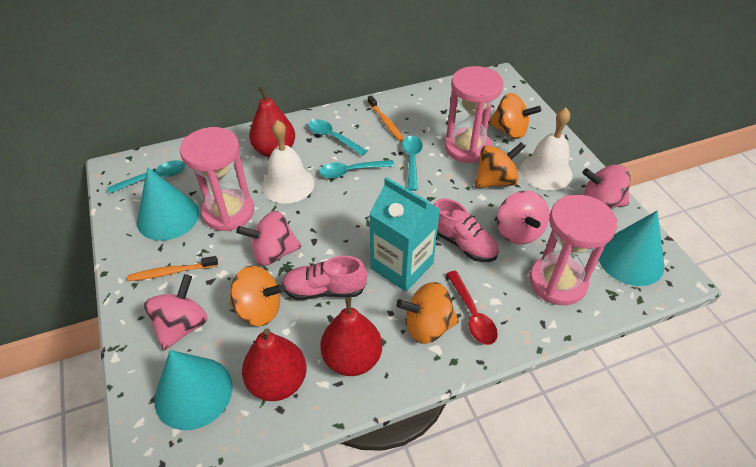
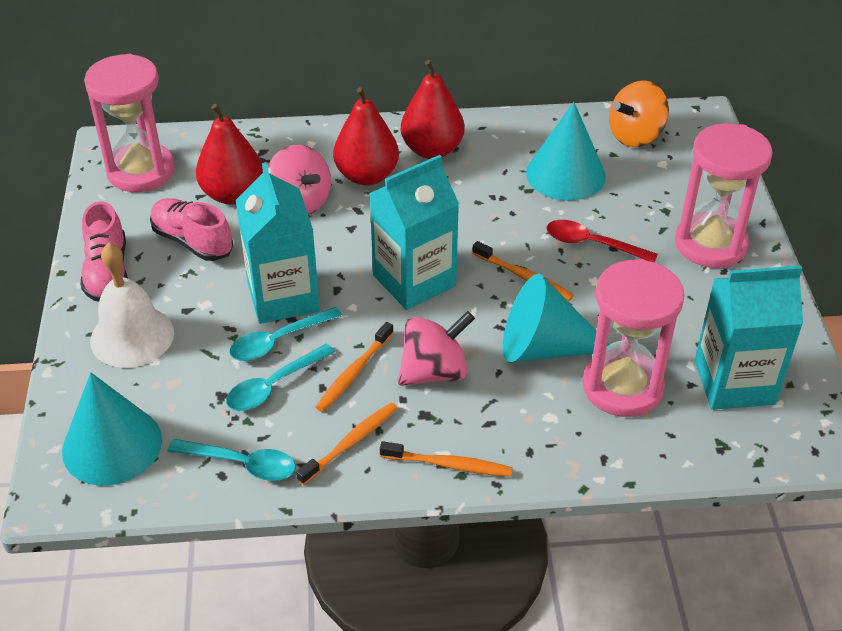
orange spinning top: 4 -> 1
orange toothbrush: 2 -> 4
pink spinning top: 4 -> 2
turquoise carton: 1 -> 3
turquoise spoon: 4 -> 3
white bell: 2 -> 1

